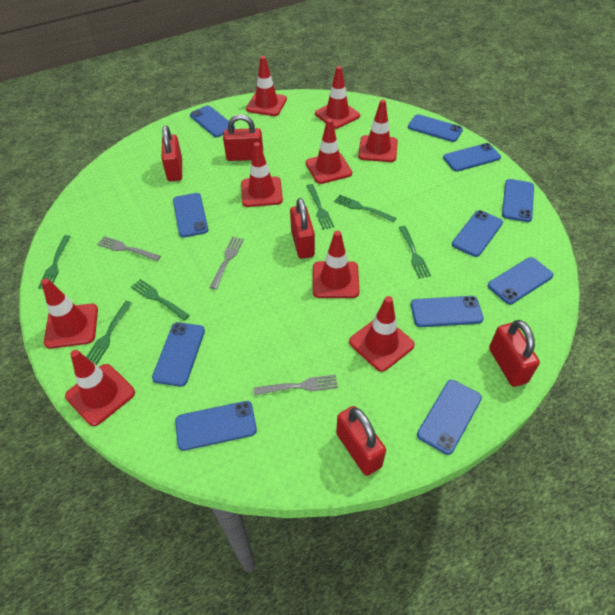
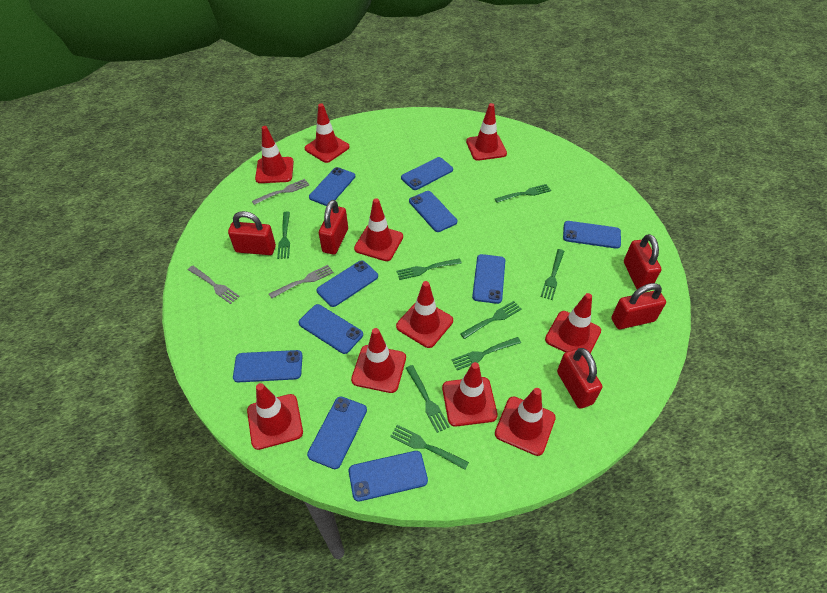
blue phone: 11 -> 10
green fork: 6 -> 8
red traffic cone: 9 -> 10

